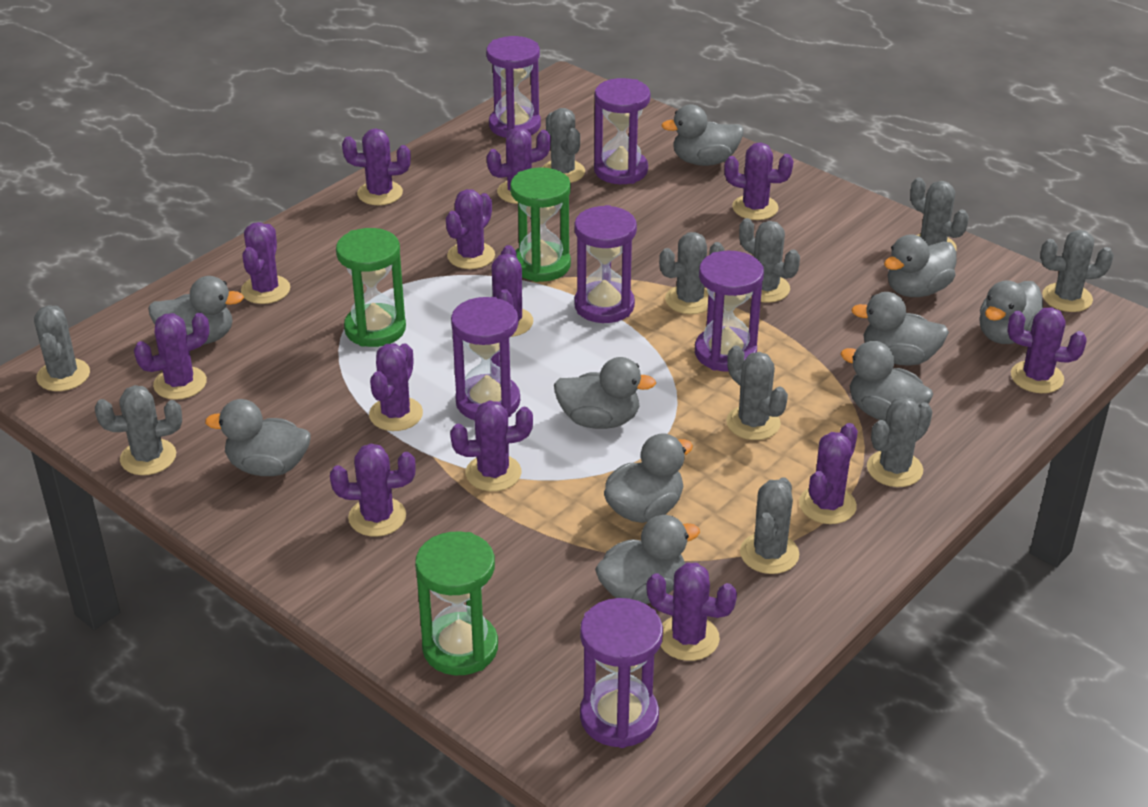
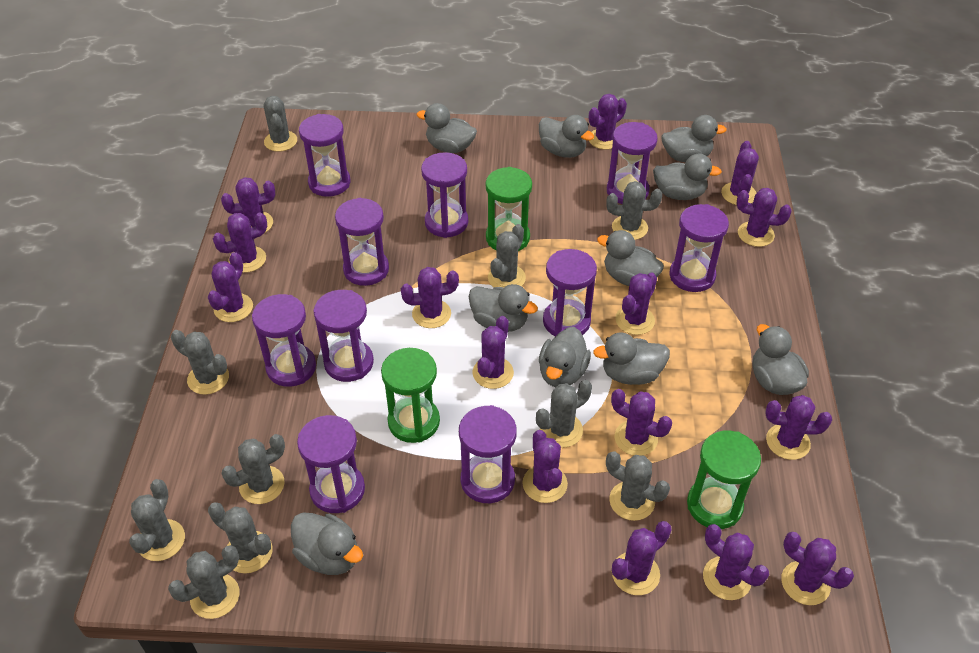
purple cactus: 13 -> 15
purple hourglass: 6 -> 10

